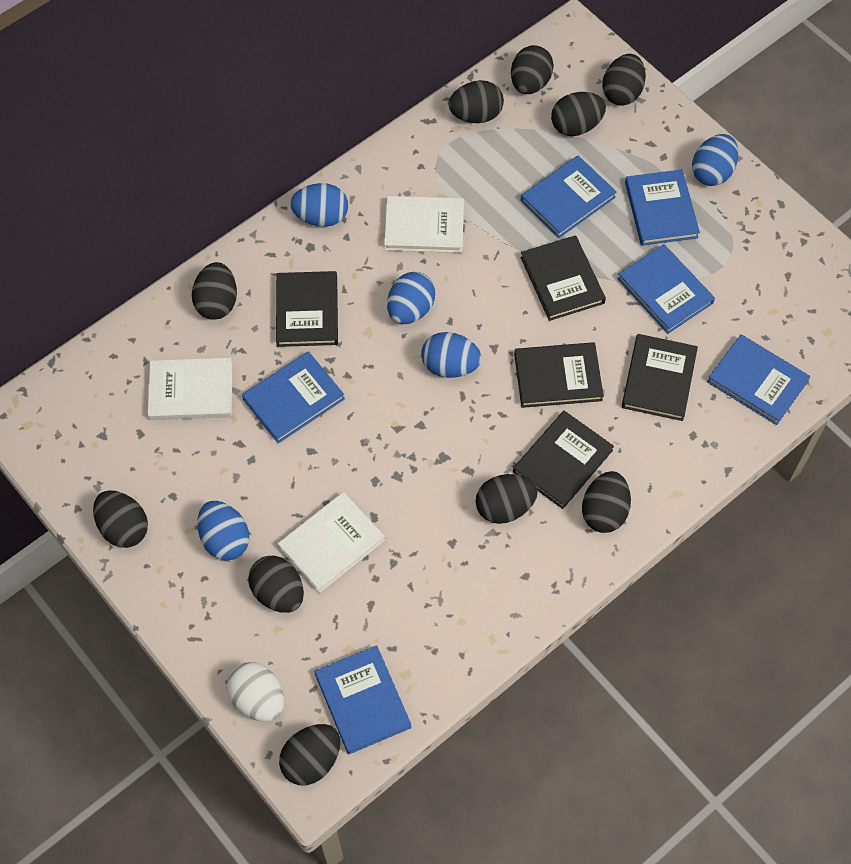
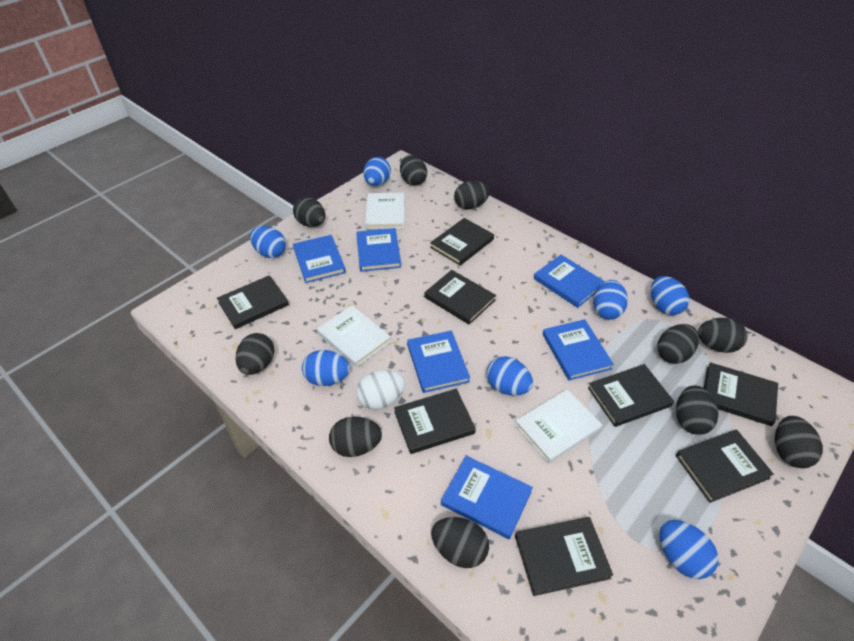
black book: 5 -> 8
blue egg: 5 -> 7

